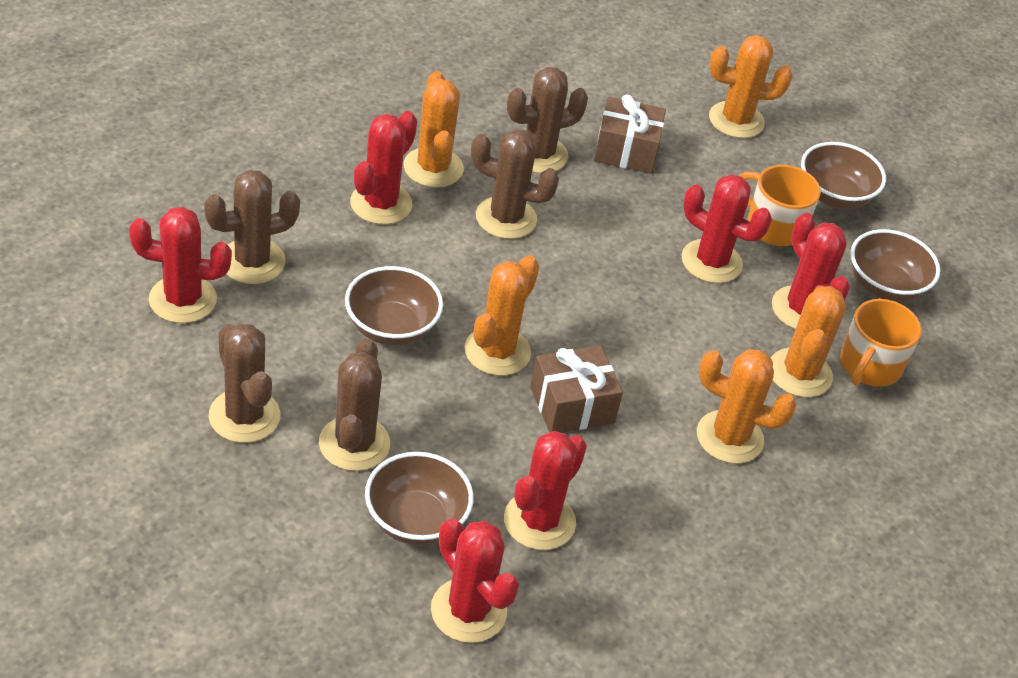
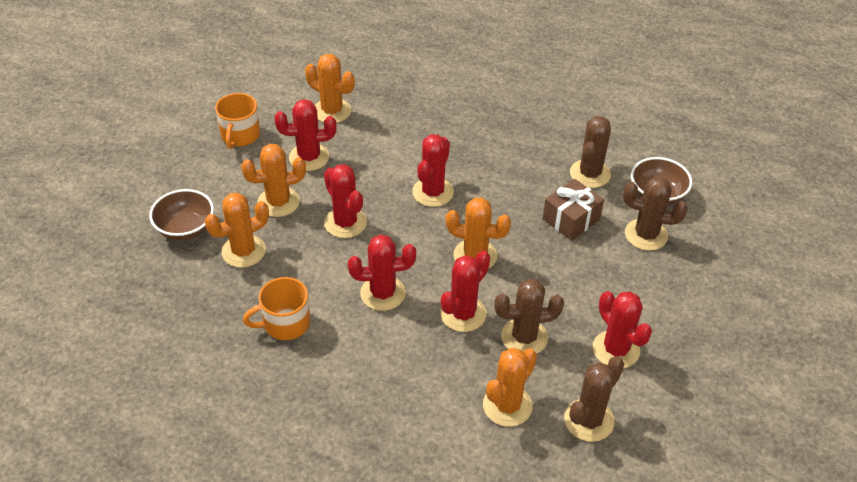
brown bowl: 4 -> 2
brown cactus: 5 -> 4
brown gift: 2 -> 1

